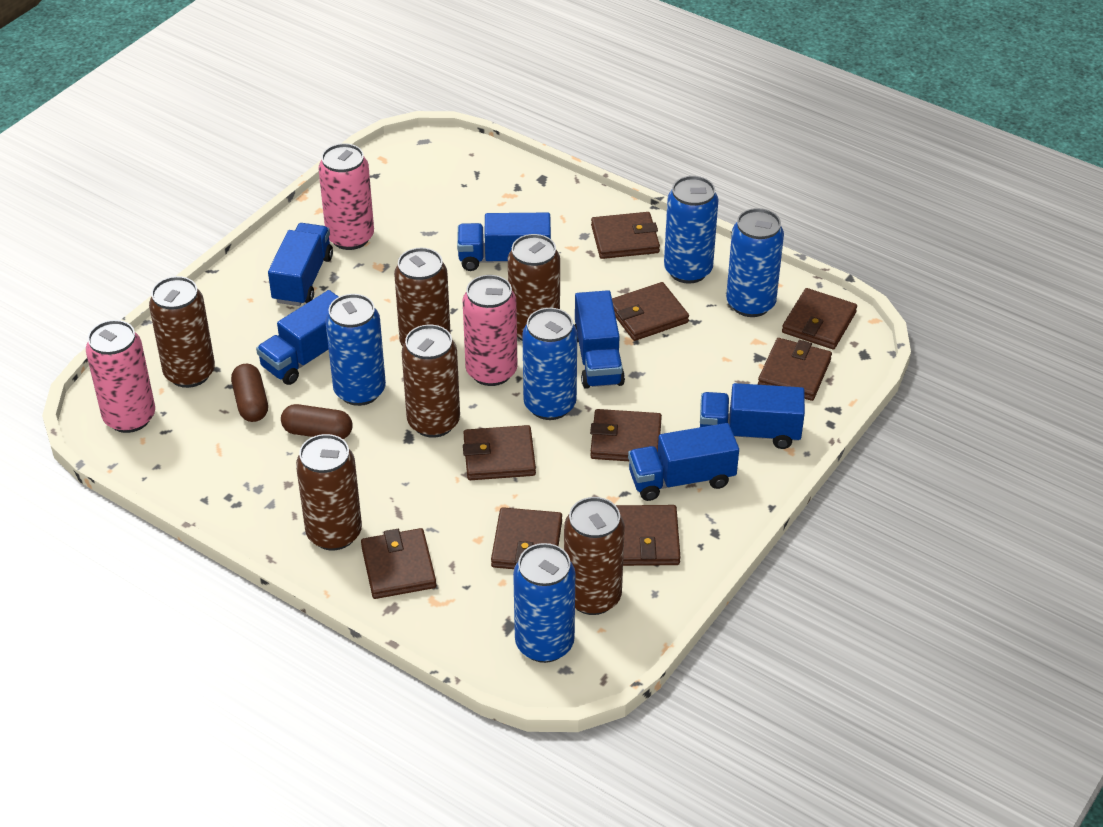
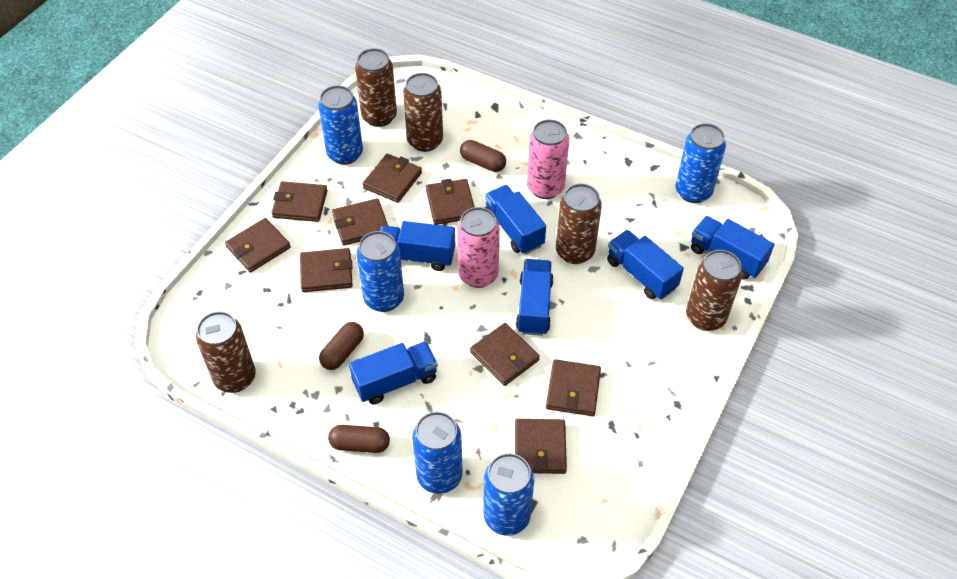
brown can: 6 -> 5
brown capsule: 2 -> 3
pink can: 3 -> 2

